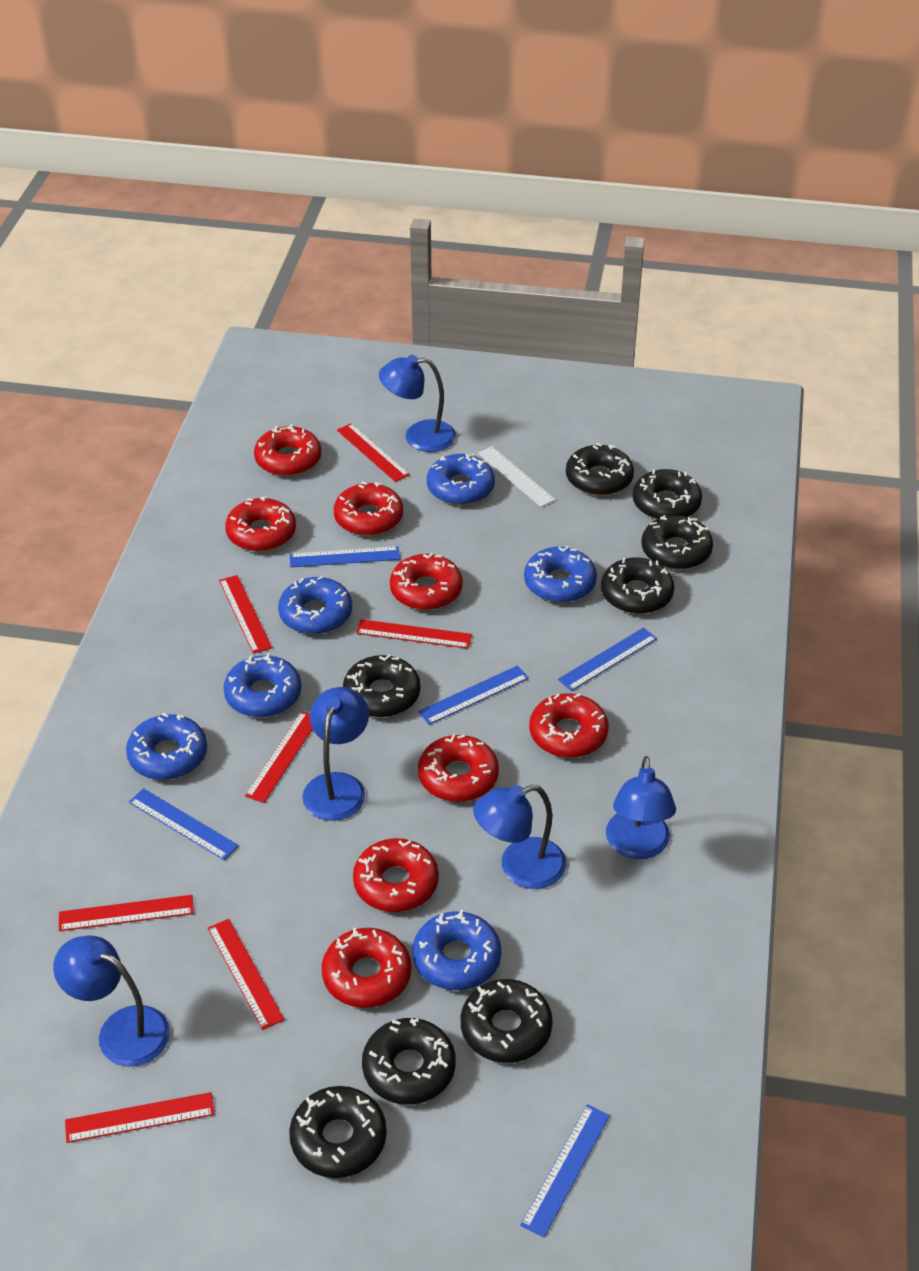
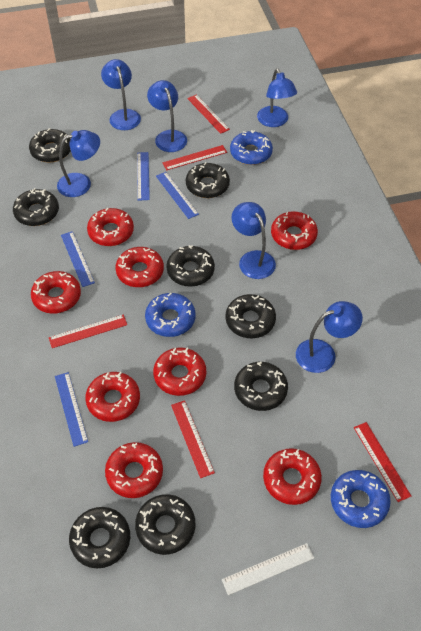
blue donut: 6 -> 3
blue lamp: 5 -> 6
blue ruler: 5 -> 4
red ruler: 7 -> 5

